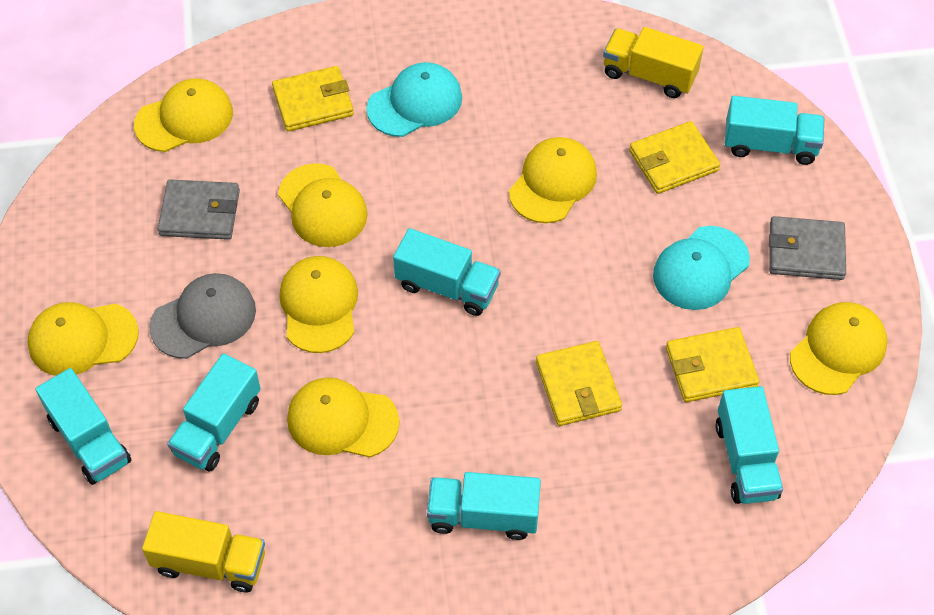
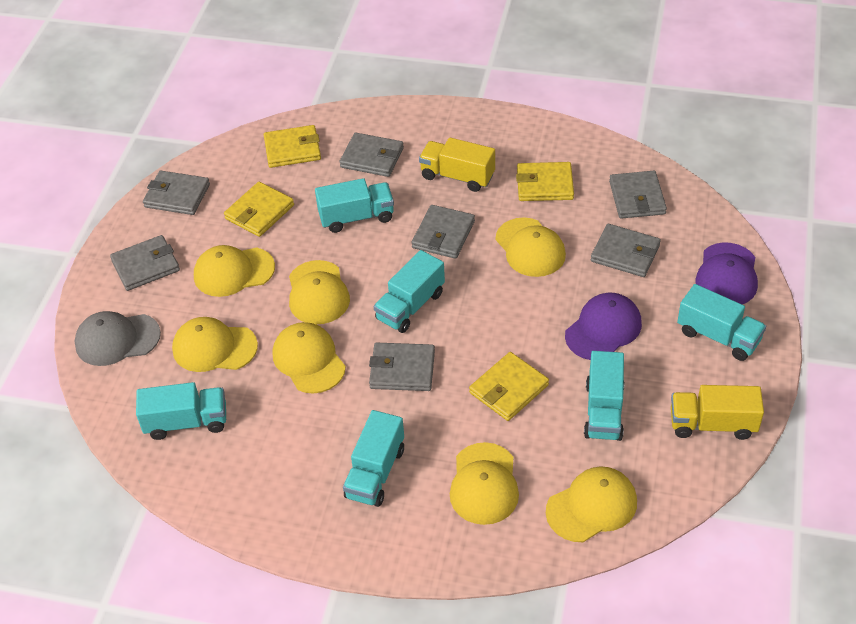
grey wallet: 2 -> 7
purple cap: 0 -> 2
turquoise cap: 2 -> 0

